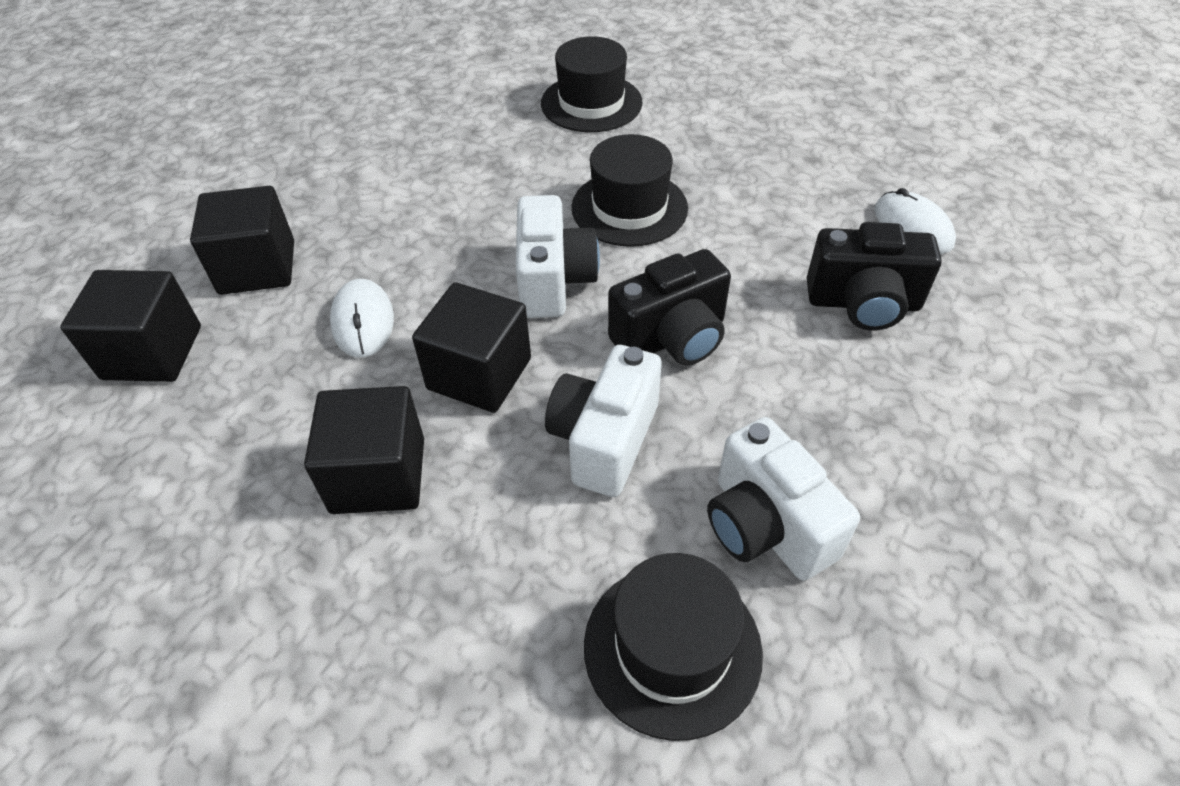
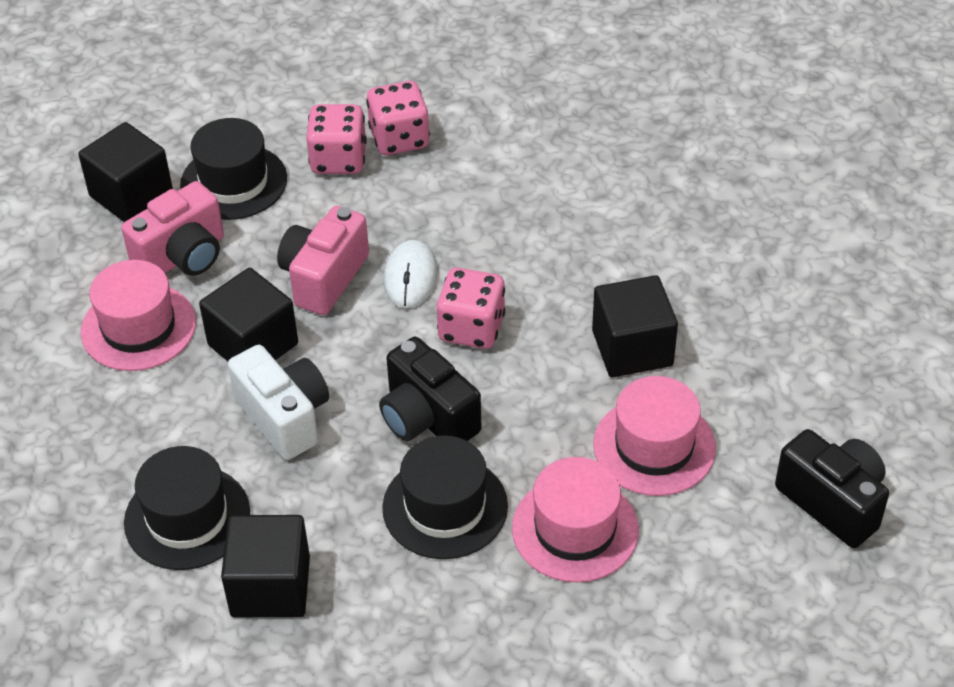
pink camera: 0 -> 2
pink dice: 0 -> 3
pink hat: 0 -> 3
white camera: 3 -> 1
white mouse: 2 -> 1

